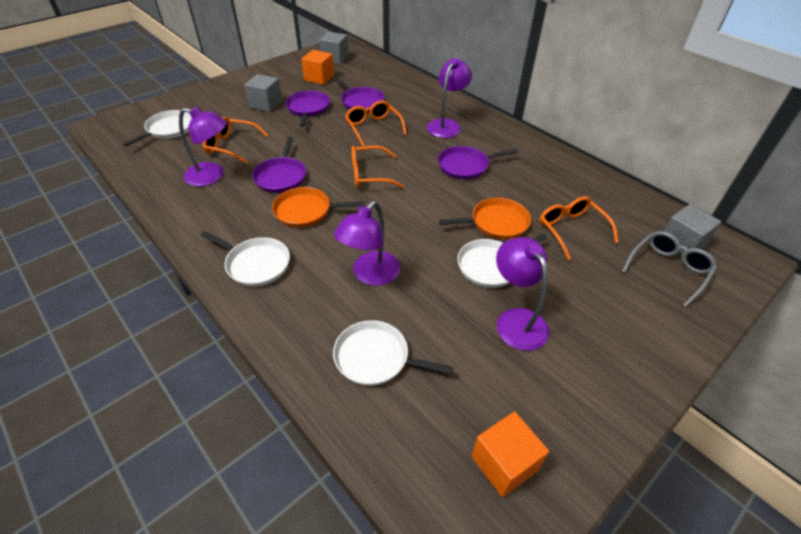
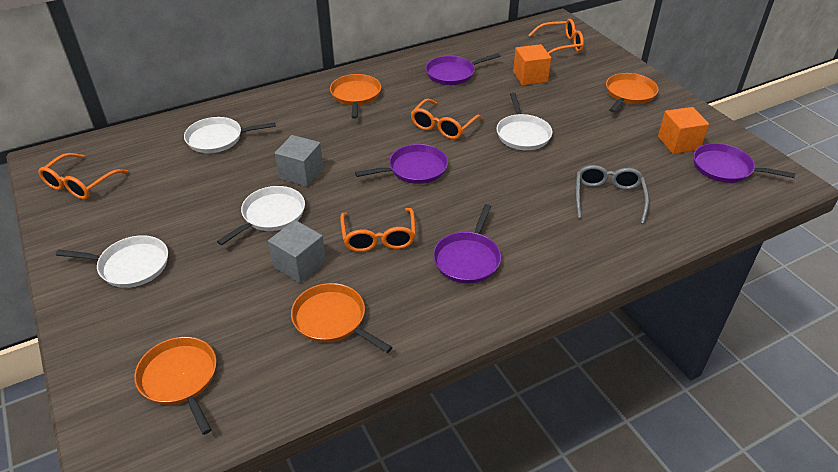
grey cube: 3 -> 2
orange pan: 2 -> 4
purple lamp: 4 -> 0

